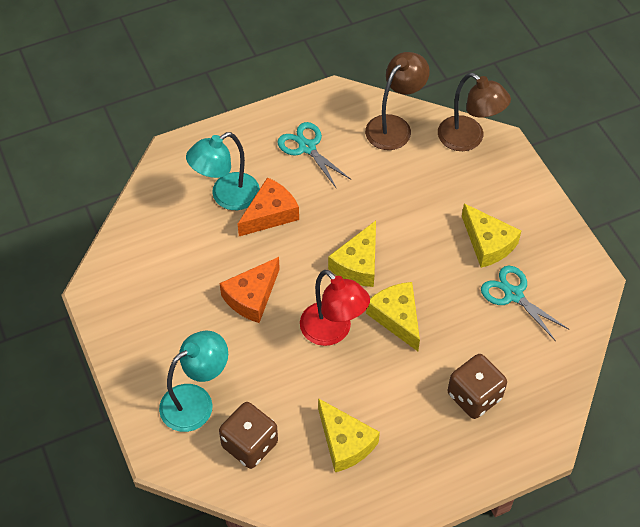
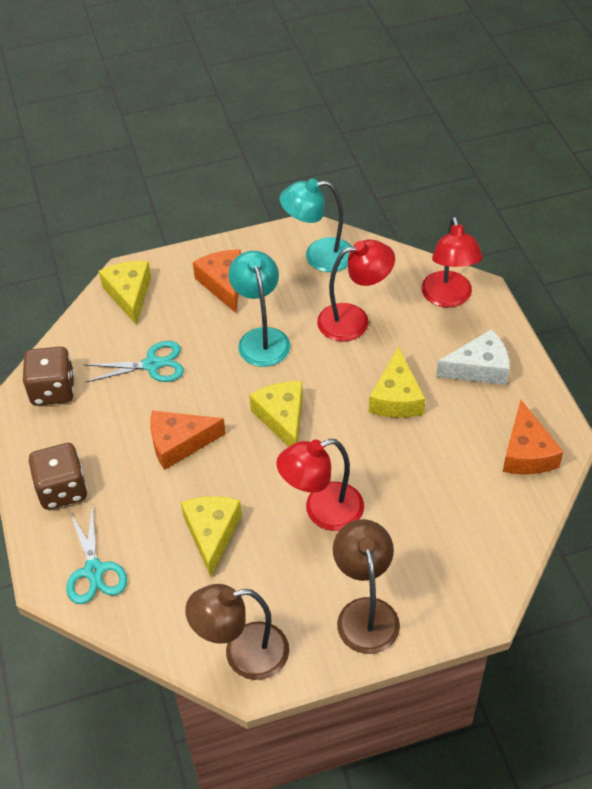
orange cheese: 2 -> 3
red lamp: 1 -> 3
white cheese: 0 -> 1

